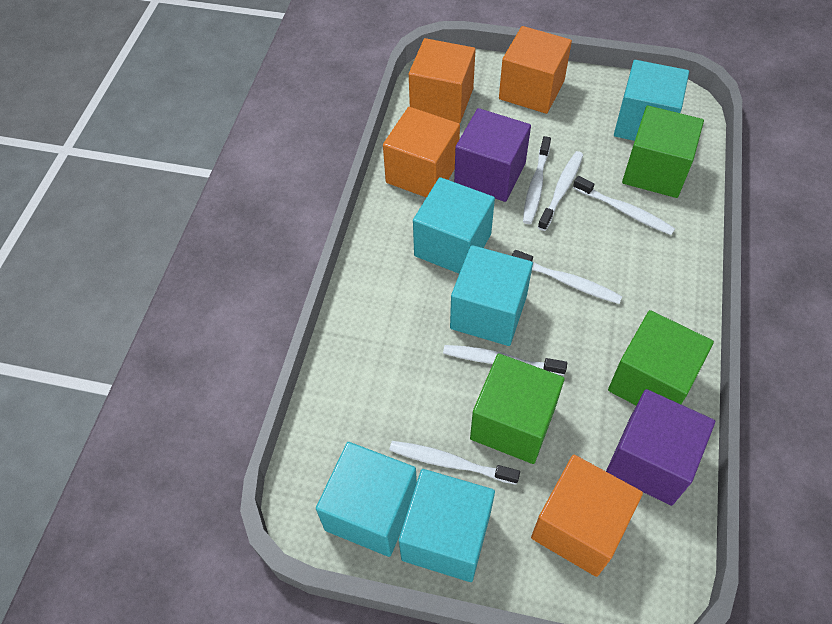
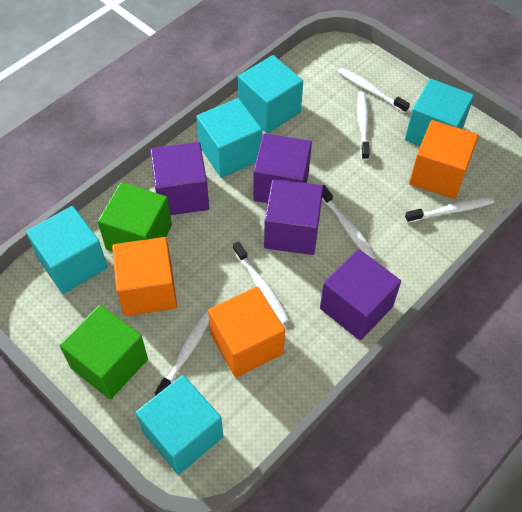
green cube: 3 -> 2
orange cube: 4 -> 3
purple cube: 2 -> 4

